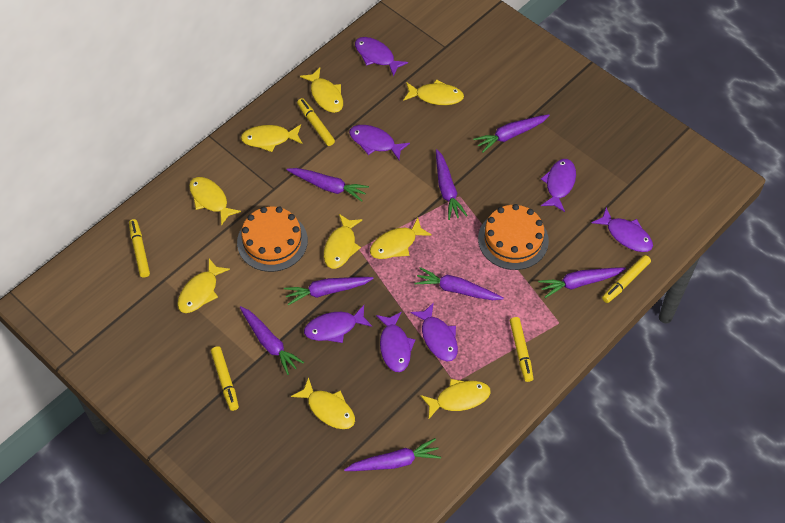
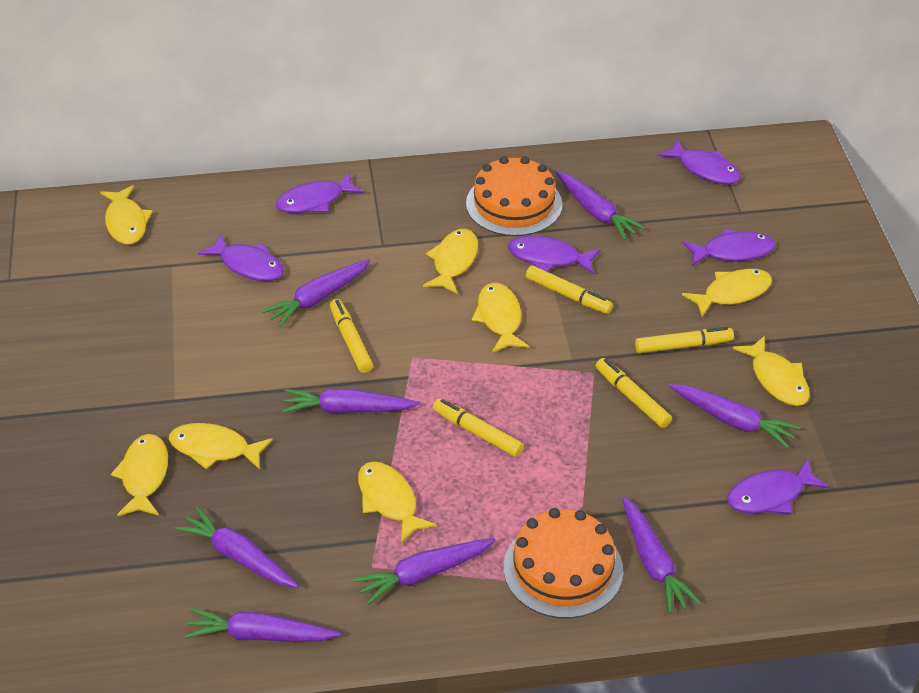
purple fish: 7 -> 6
yellow fish: 9 -> 8

